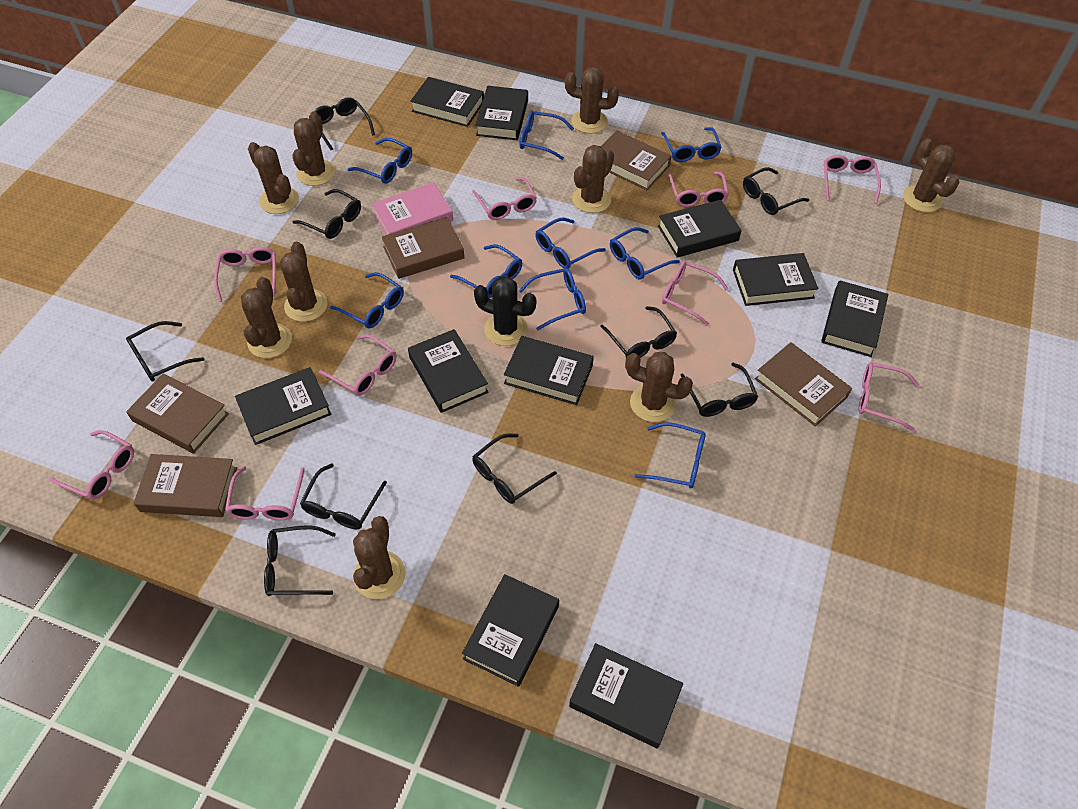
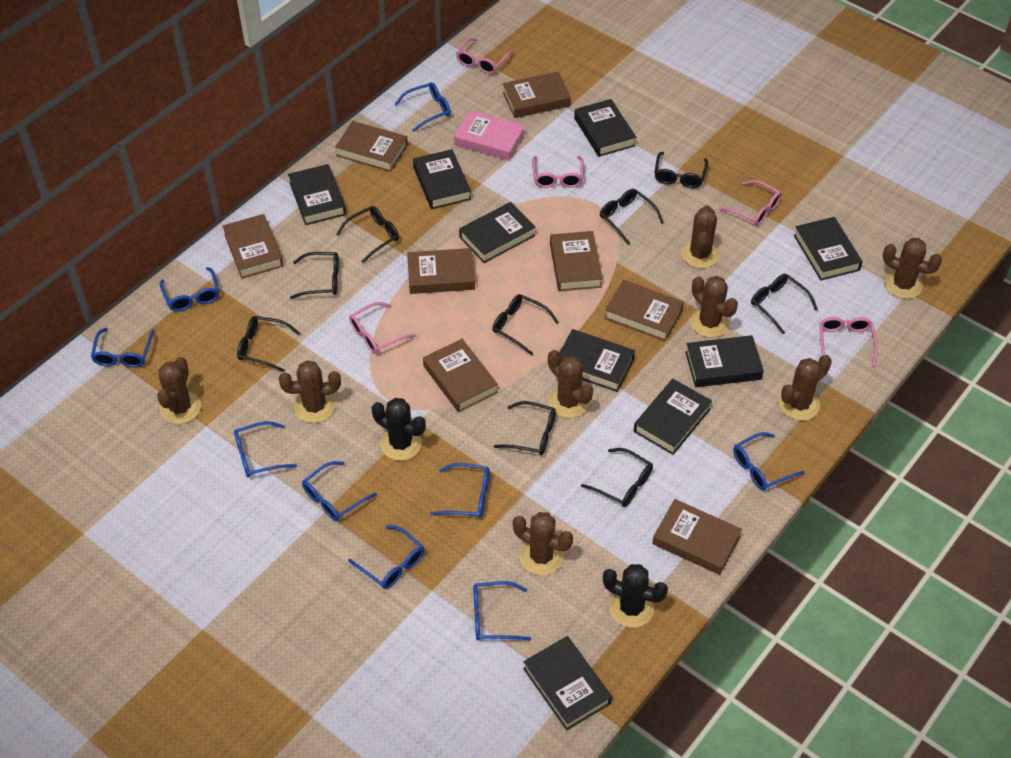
black book: 10 -> 9
black cactus: 1 -> 2
brown book: 5 -> 8
brown cactus: 9 -> 8
pink glasses: 9 -> 5

